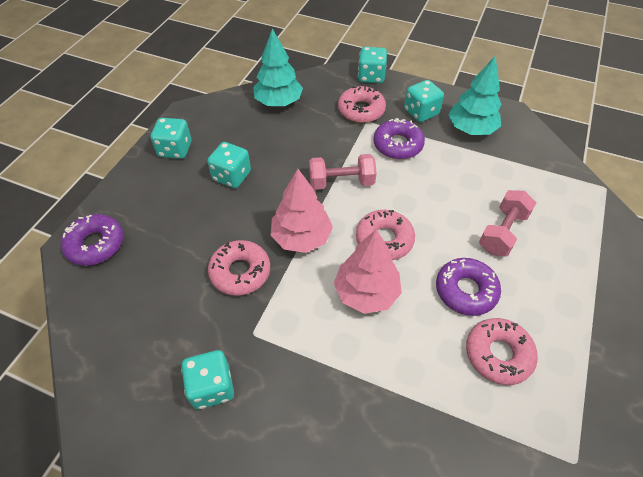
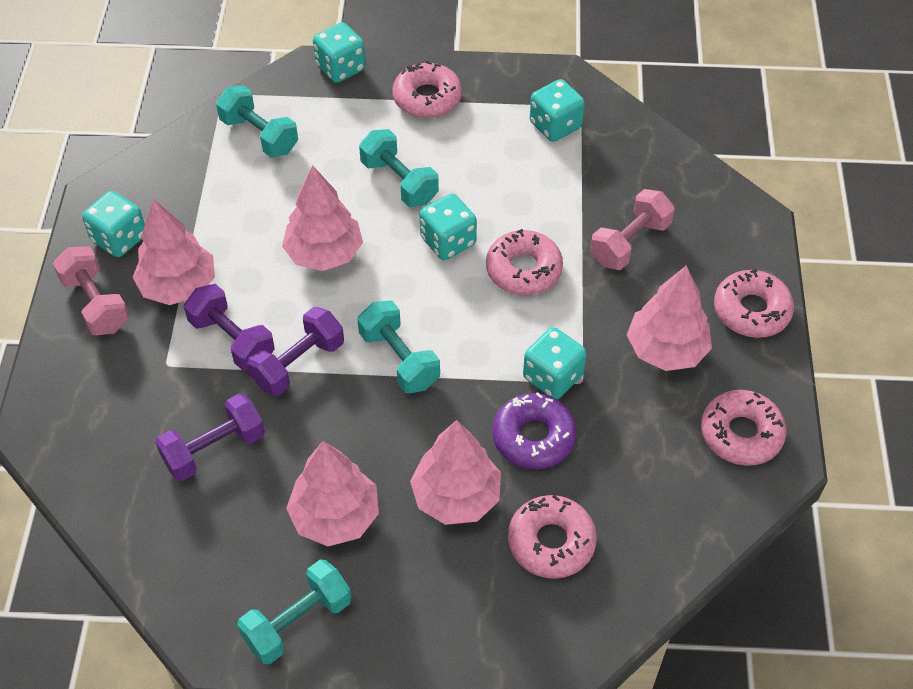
pink donut: 4 -> 5
pink tree: 2 -> 5
purple donut: 3 -> 1
purple dumbbell: 0 -> 3
turquoise dumbbell: 0 -> 4
turquoise tree: 2 -> 0

